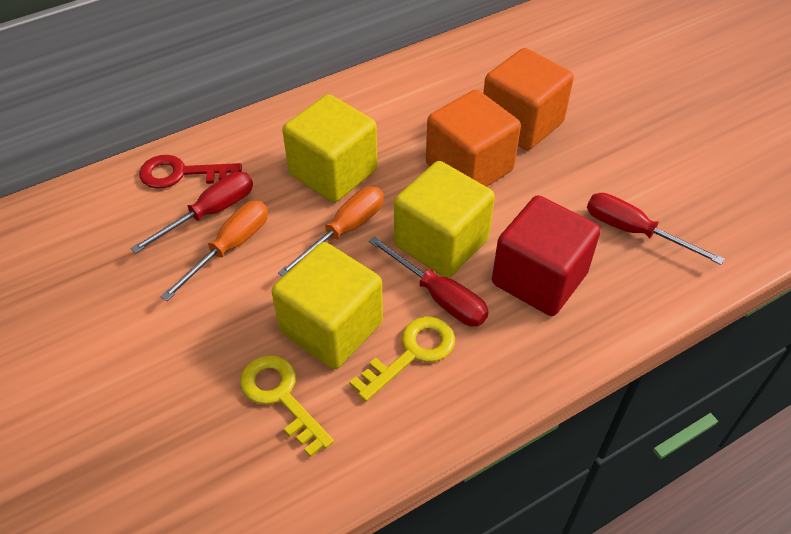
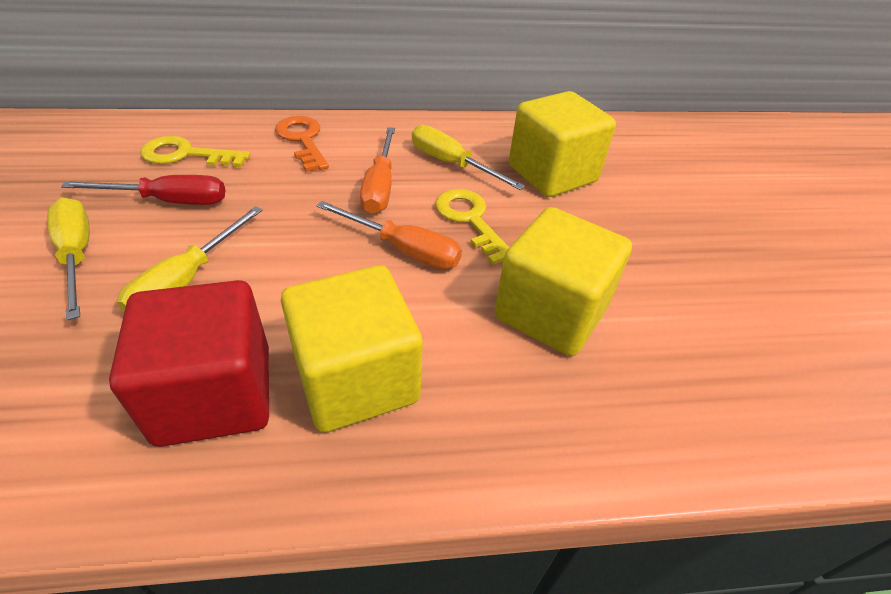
orange cube: 2 -> 0
orange key: 0 -> 1
red key: 1 -> 0
red screwdriver: 3 -> 1
yellow screwdriver: 0 -> 3

